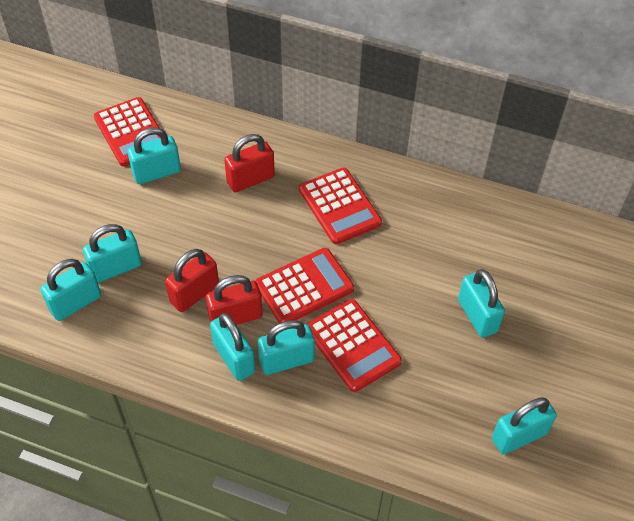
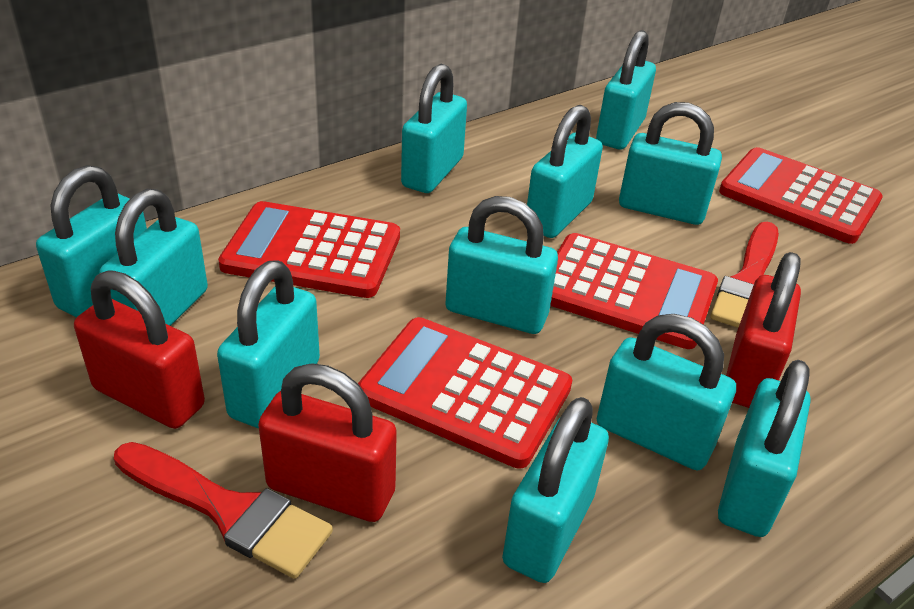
red brush: 0 -> 2
turquoise padlock: 7 -> 11

